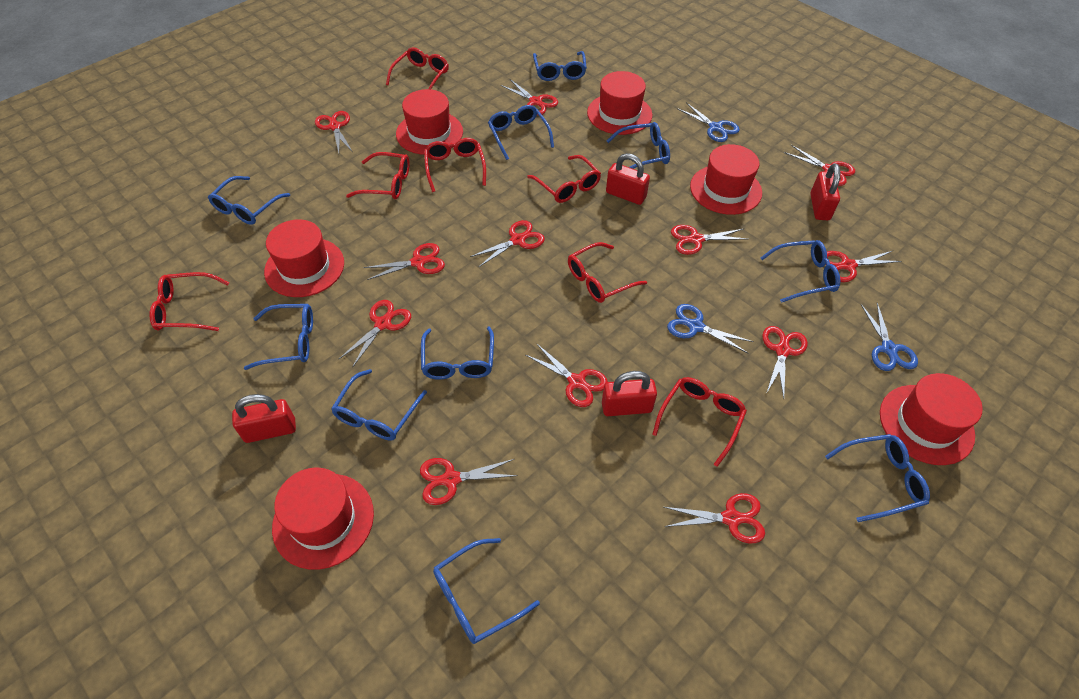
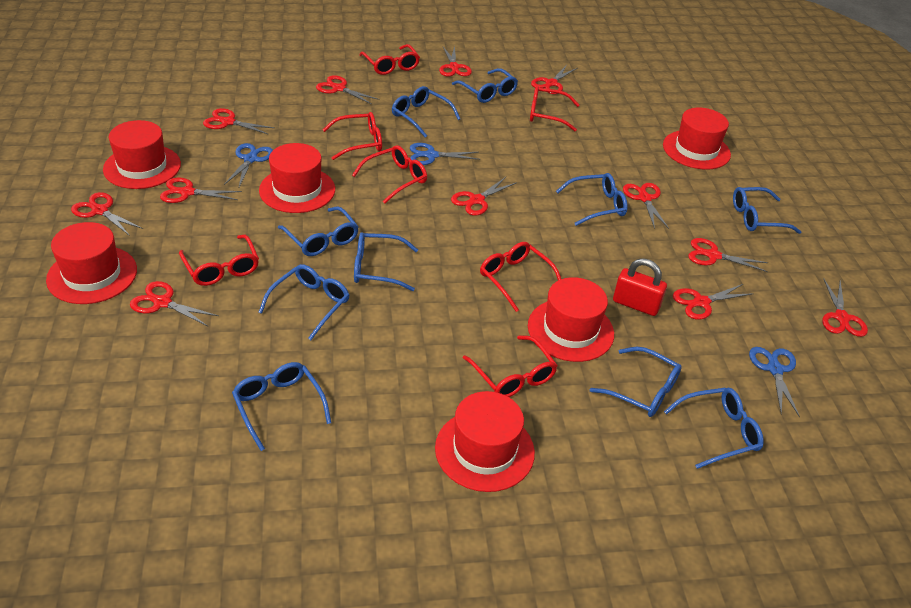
red padlock: 4 -> 1

